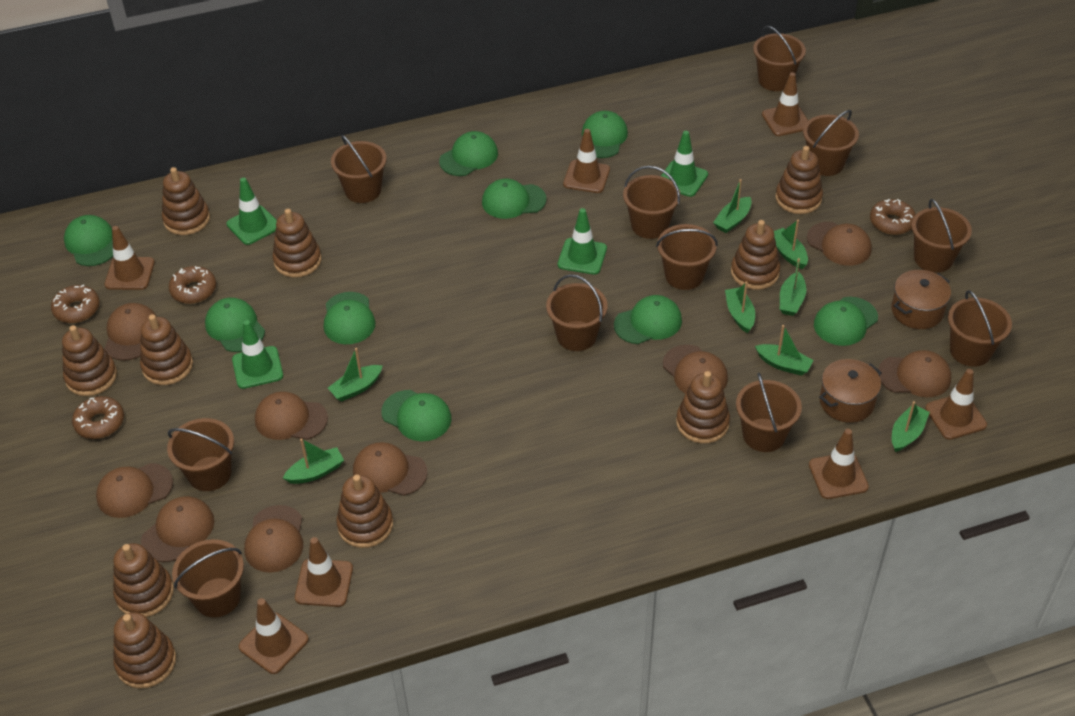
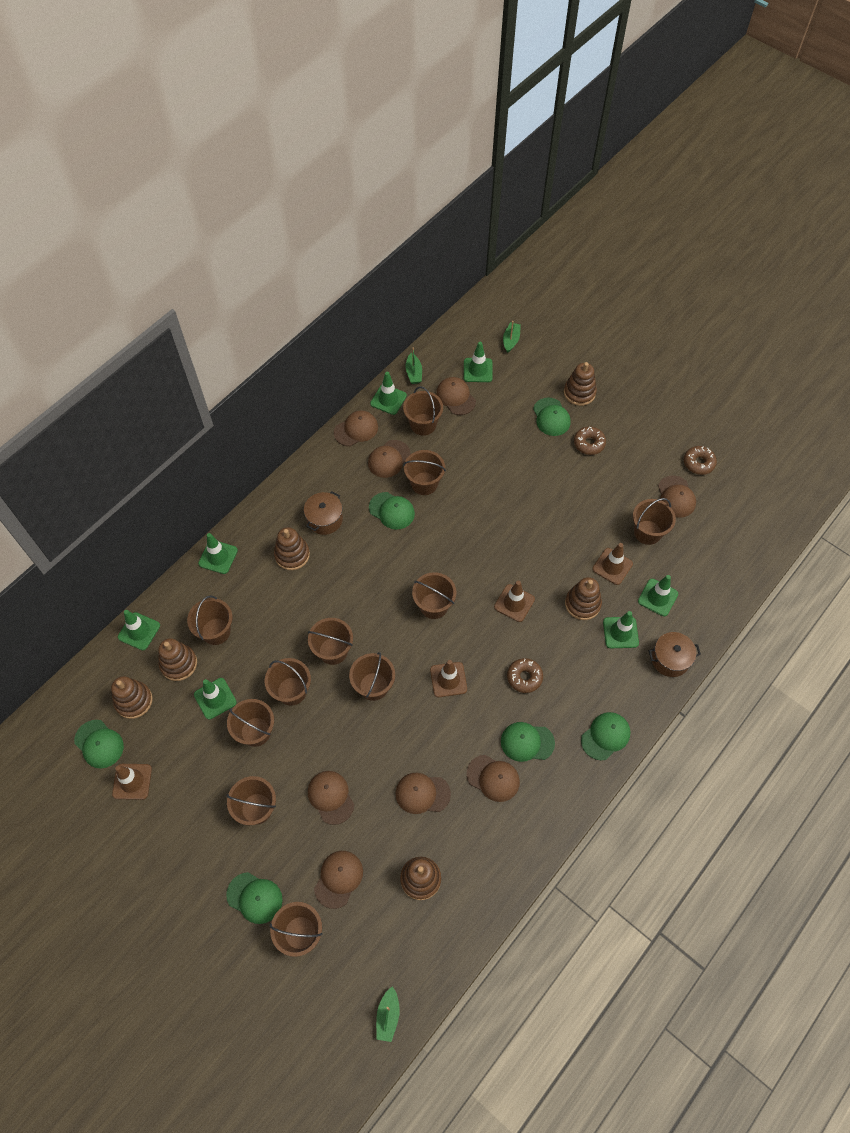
brown cap: 9 -> 8
brown donut: 4 -> 3
brown stacking toy: 10 -> 6
brown traffic cone: 7 -> 4
green boat: 8 -> 3
green cap: 9 -> 6
green traffic cone: 4 -> 7

